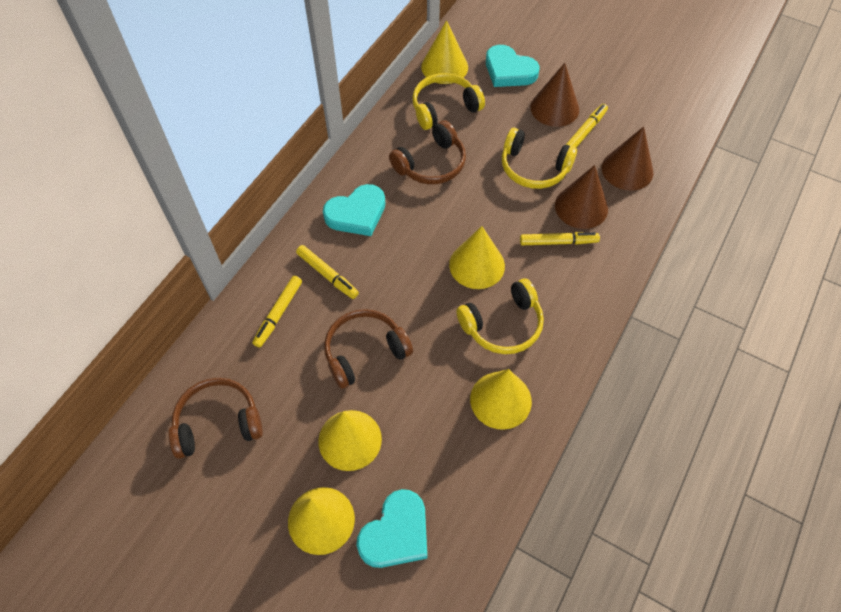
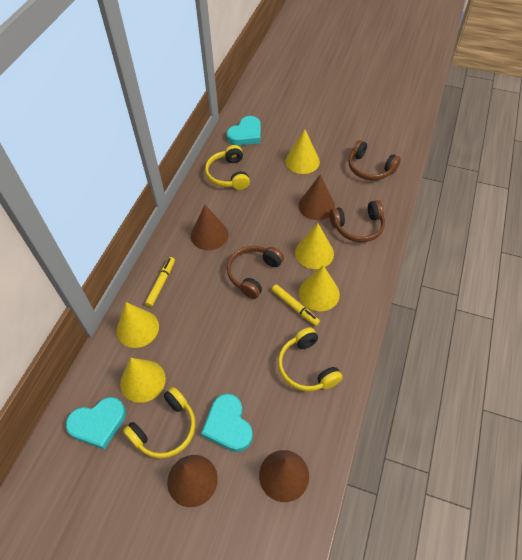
brown cone: 3 -> 4
yellow marker: 4 -> 2

